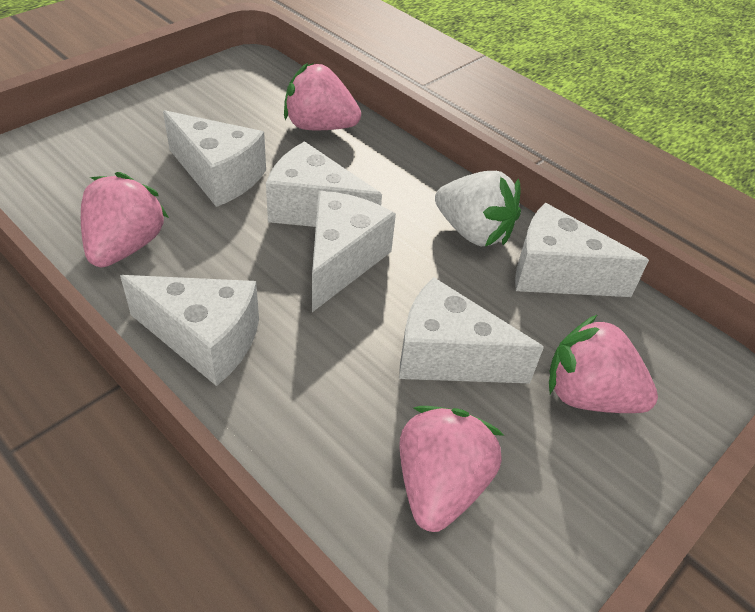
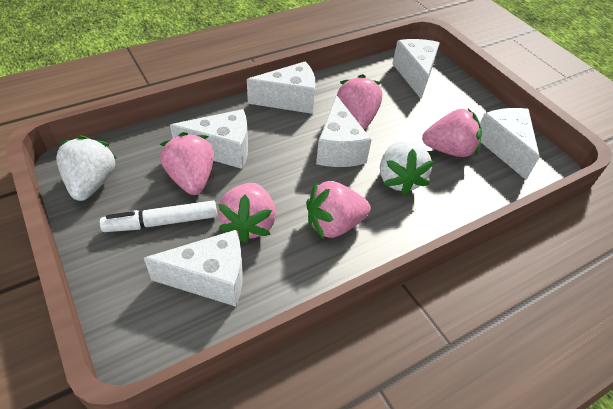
pink strawberry: 4 -> 5
white marker: 0 -> 1
white strawberry: 1 -> 2

